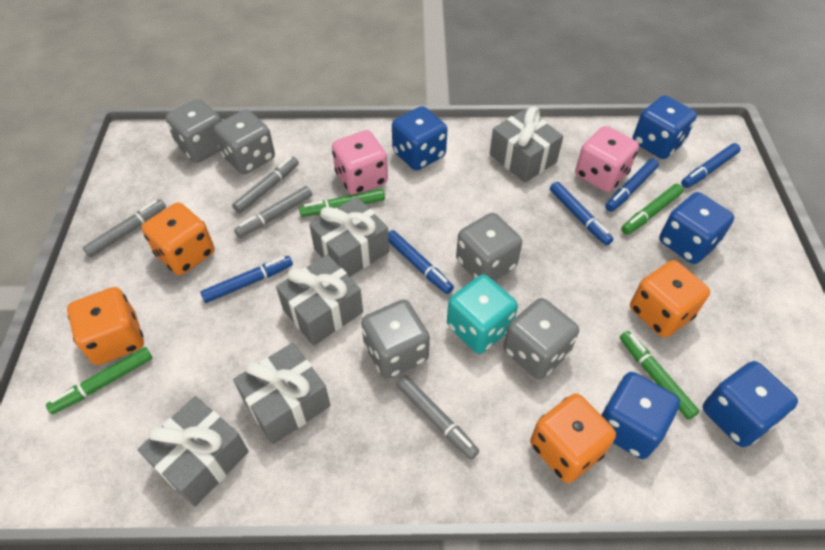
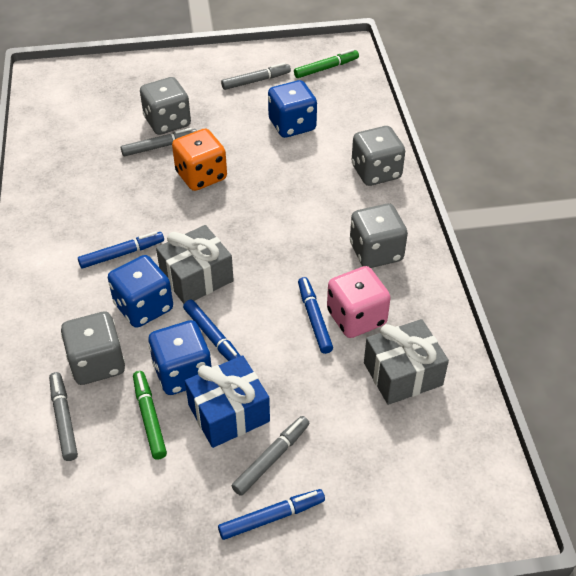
blue dice: 5 -> 3
blue gift: 0 -> 1
blue marker: 5 -> 4
green marker: 4 -> 2
grey dice: 5 -> 4
grey gift: 5 -> 2
orange dice: 4 -> 1
pink dice: 2 -> 1
turquoise dice: 1 -> 0

